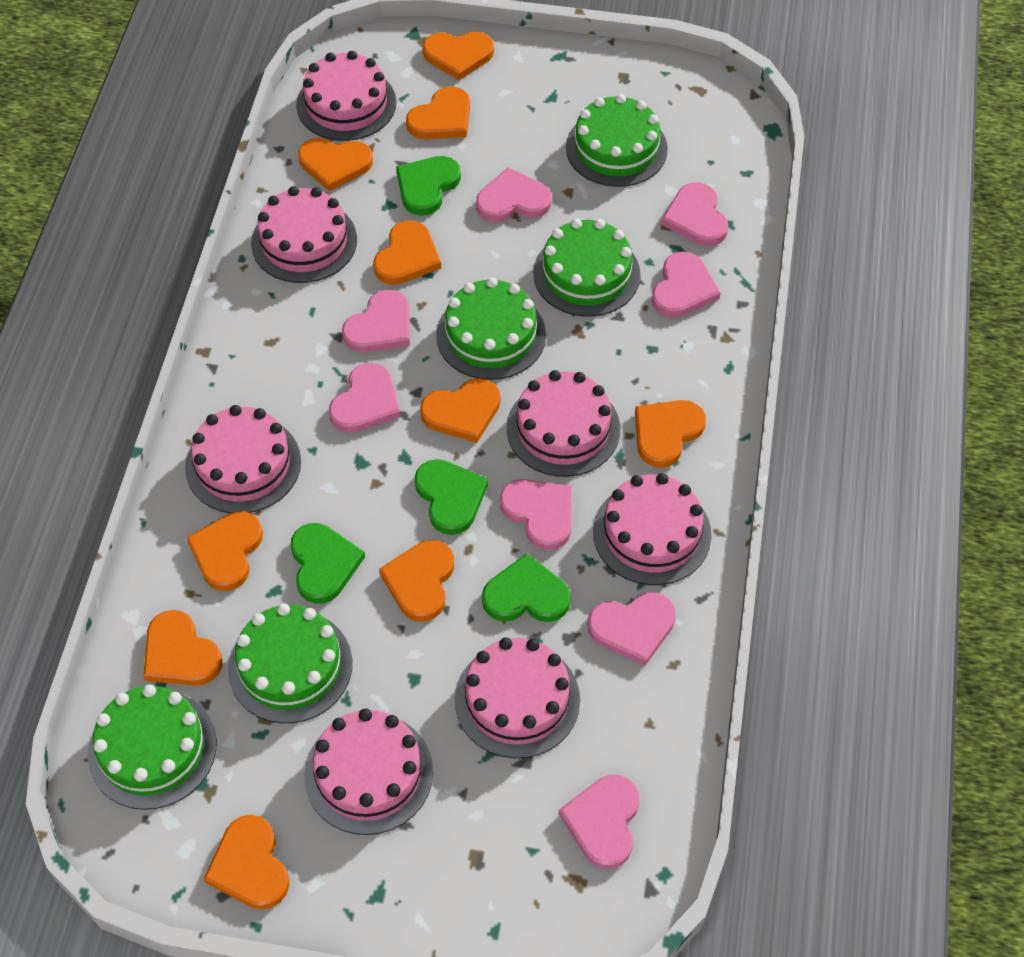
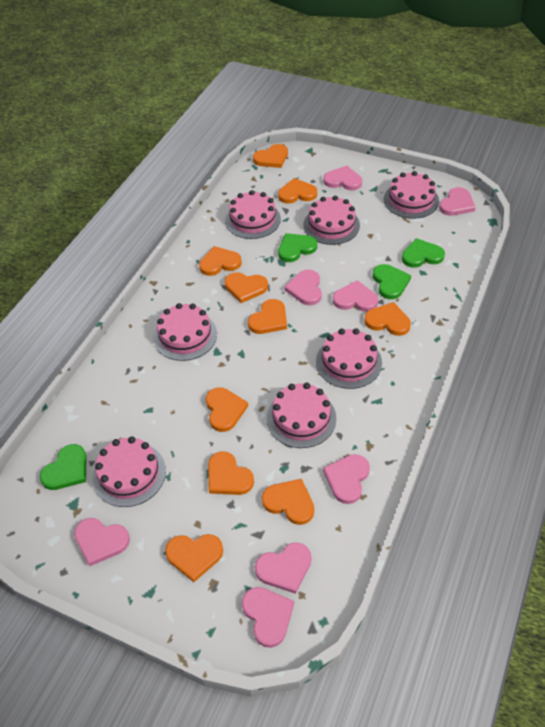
green cake: 5 -> 0

